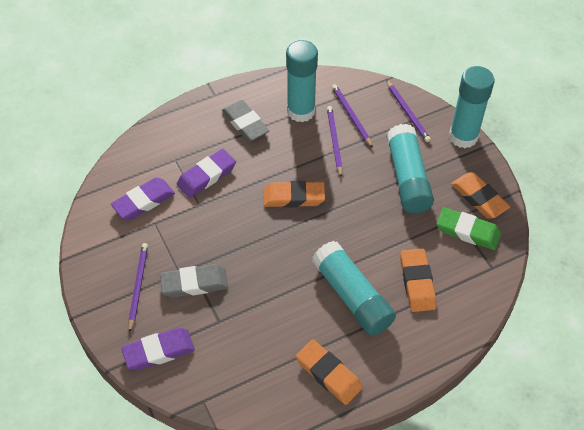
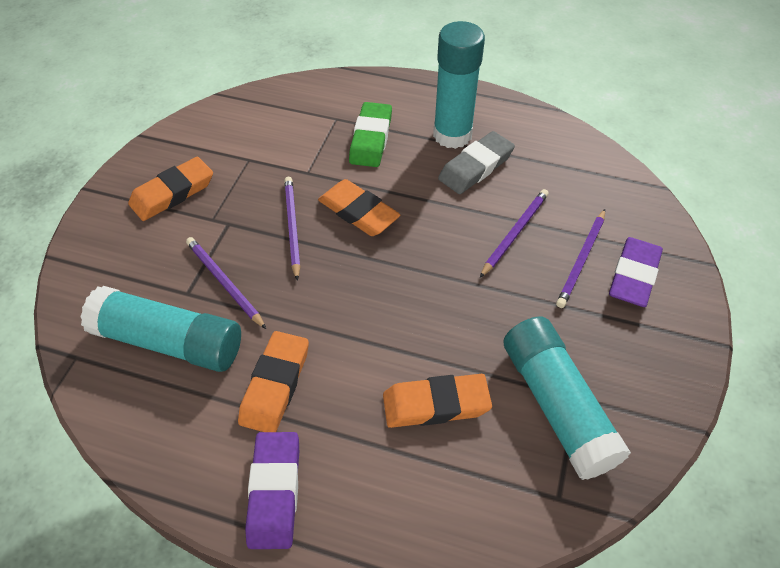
grey eraser: 2 -> 1
purple eraser: 3 -> 2
turquoise glue stick: 4 -> 3

